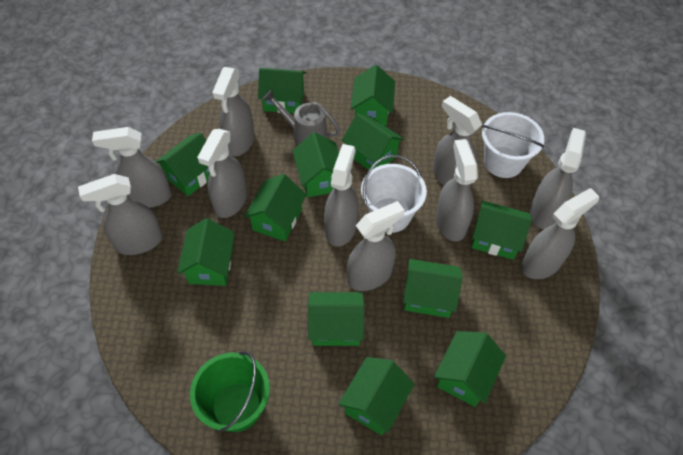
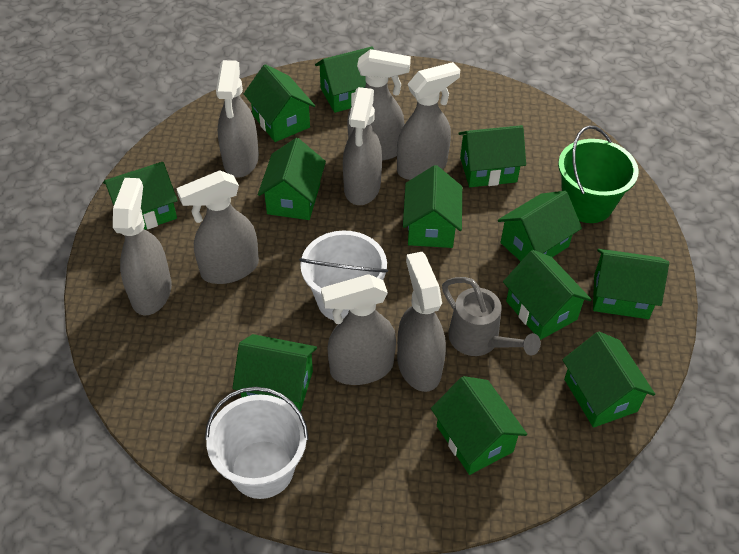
grey spray bottle: 10 -> 8

